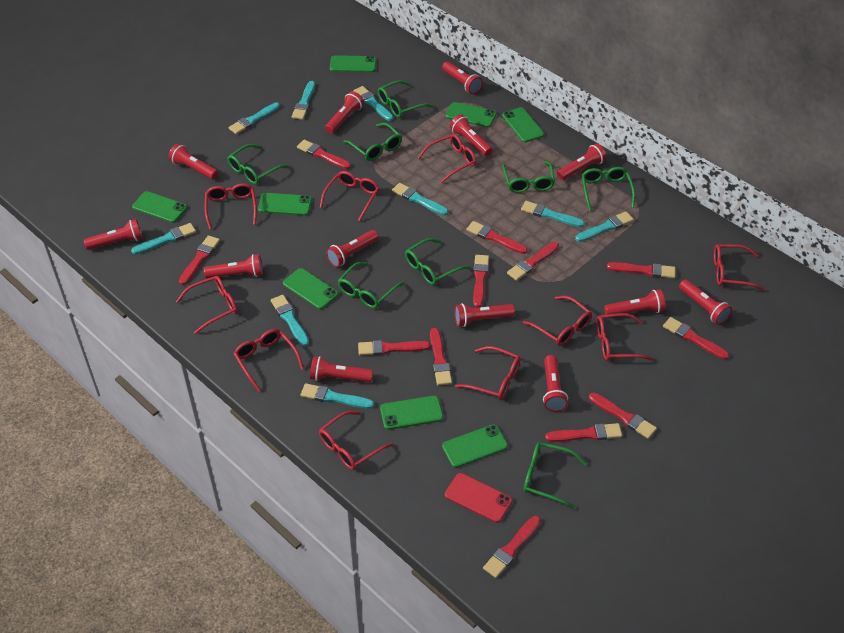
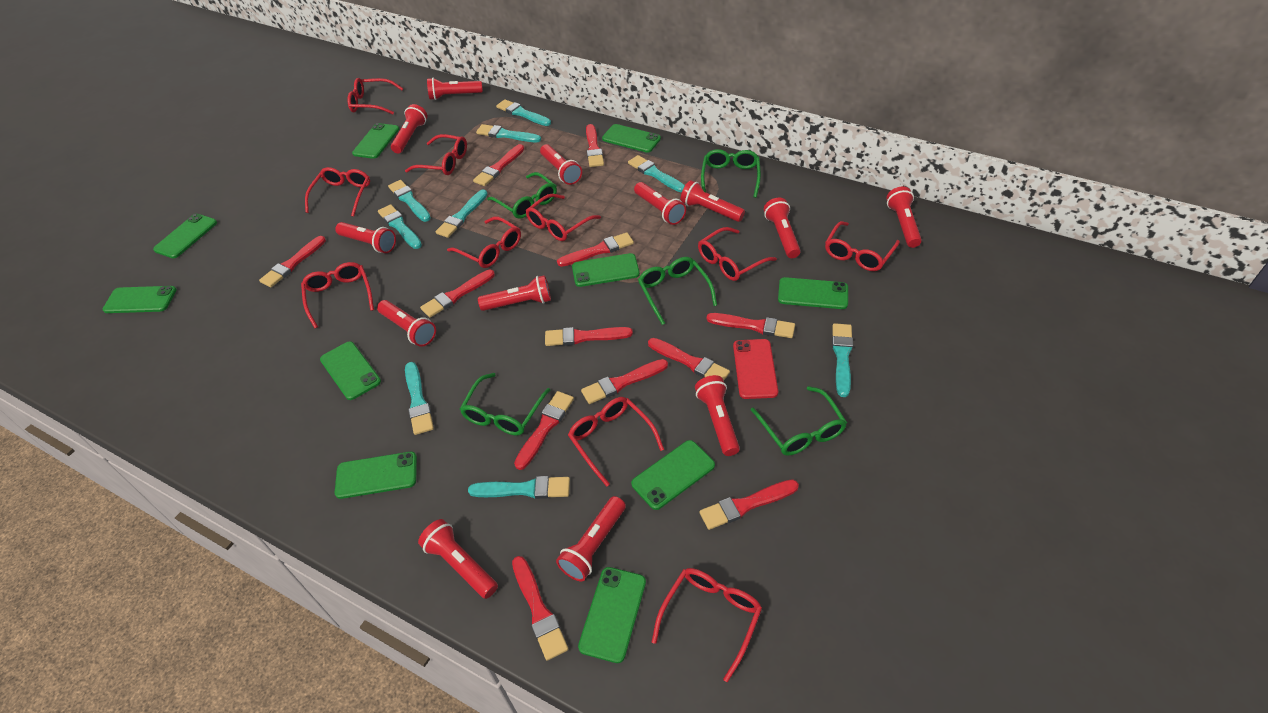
green glasses: 8 -> 5
green phone: 8 -> 10

